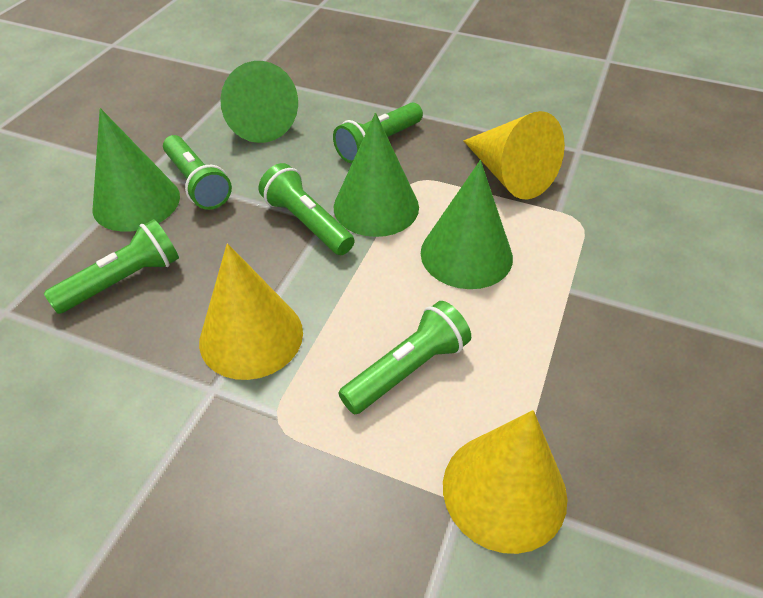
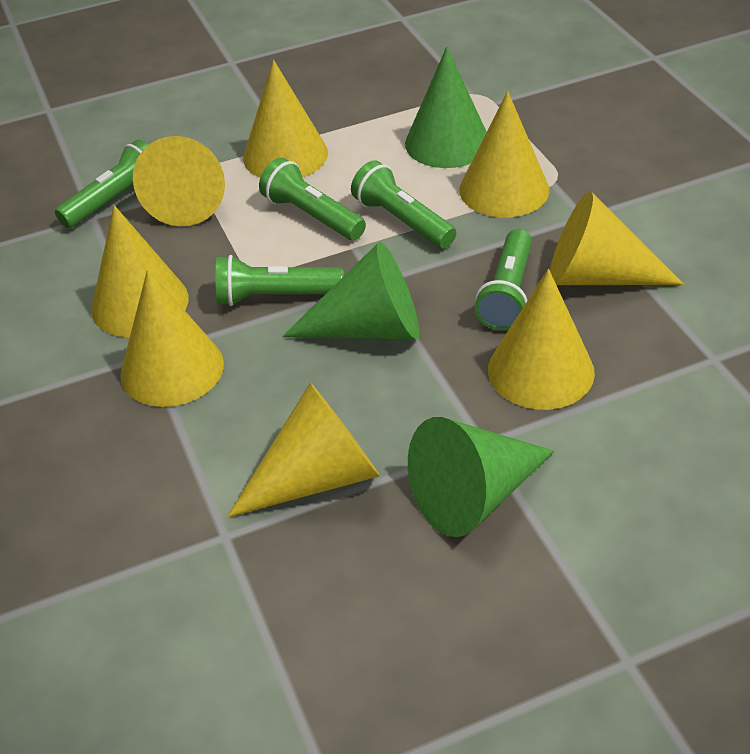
green cone: 4 -> 3
yellow cone: 3 -> 8

